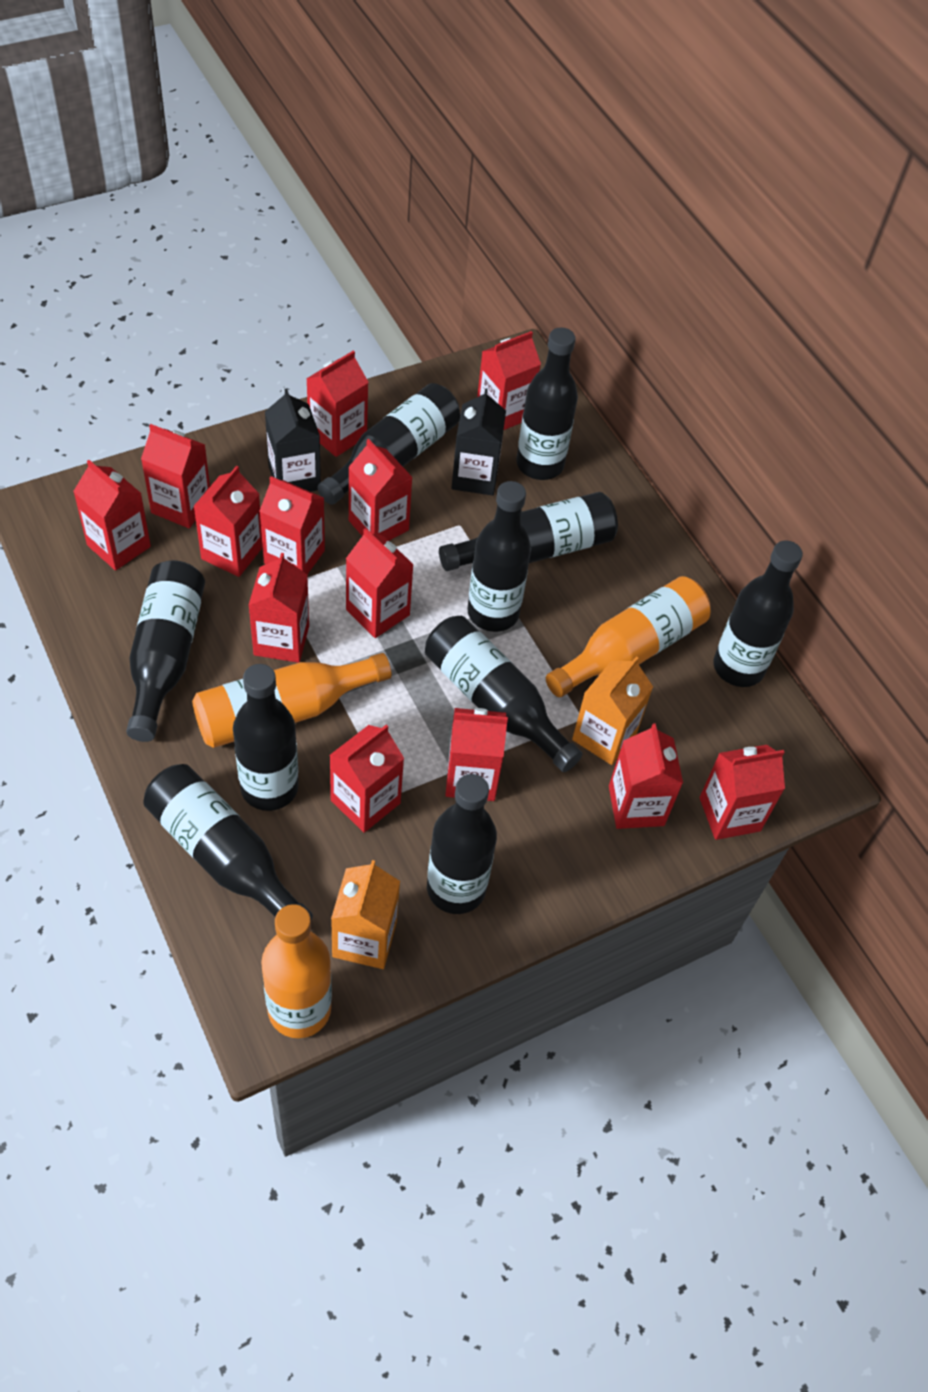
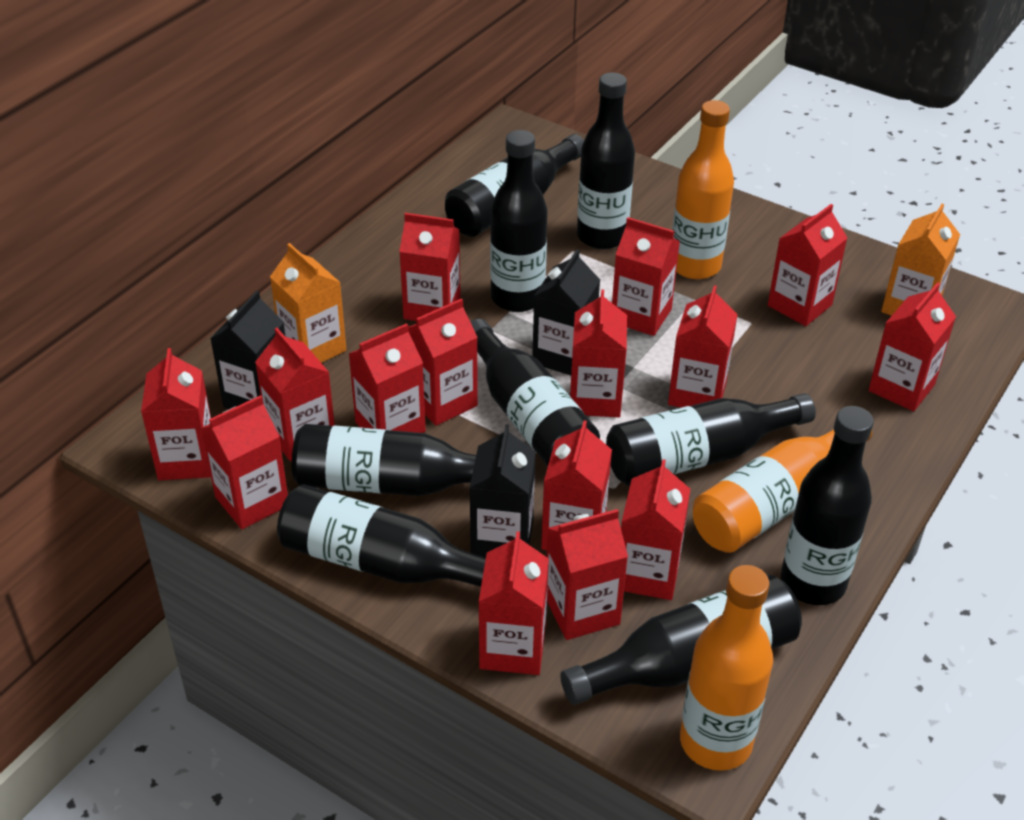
black bottle: 10 -> 9
black carton: 2 -> 3
red carton: 13 -> 15

